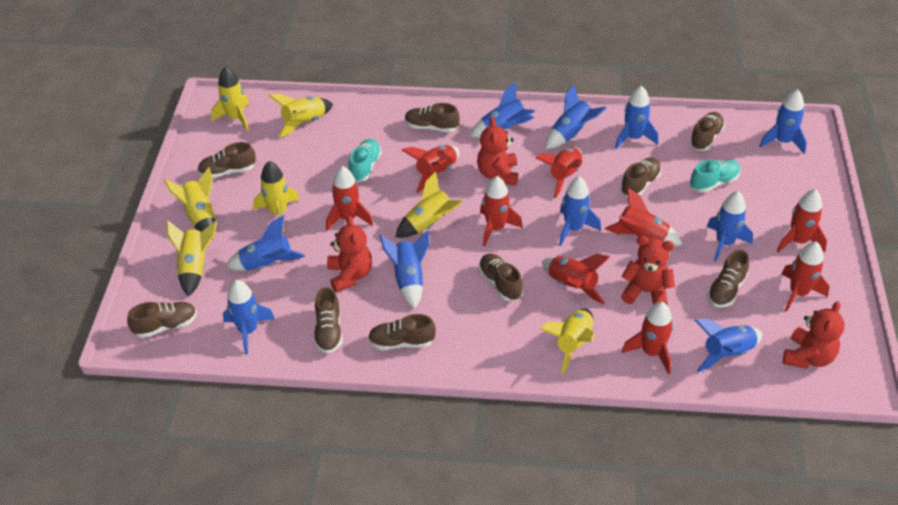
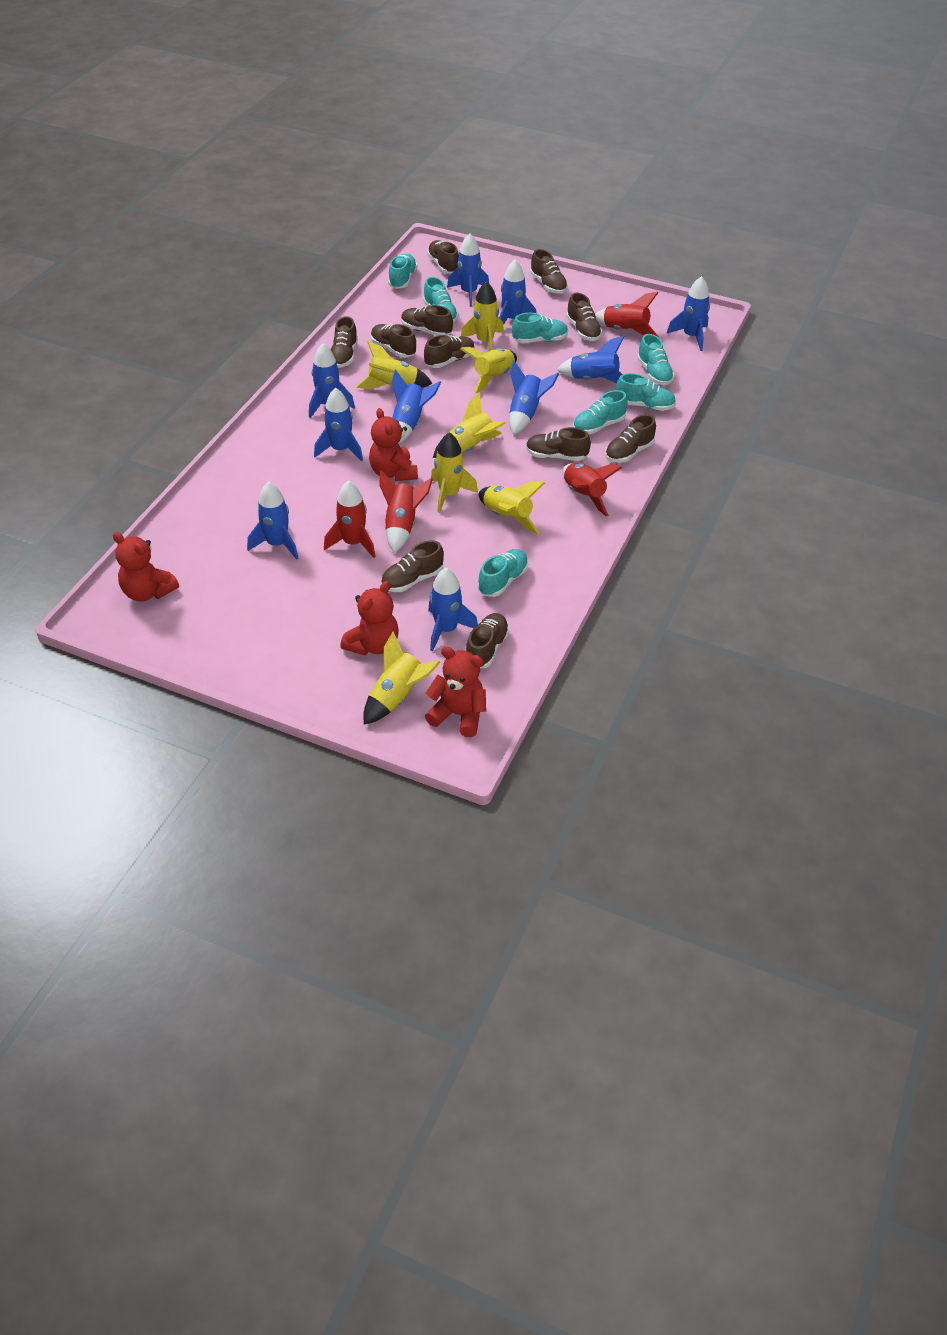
brown shoe: 9 -> 11
red rocket: 9 -> 4
turquoise shoe: 2 -> 7

